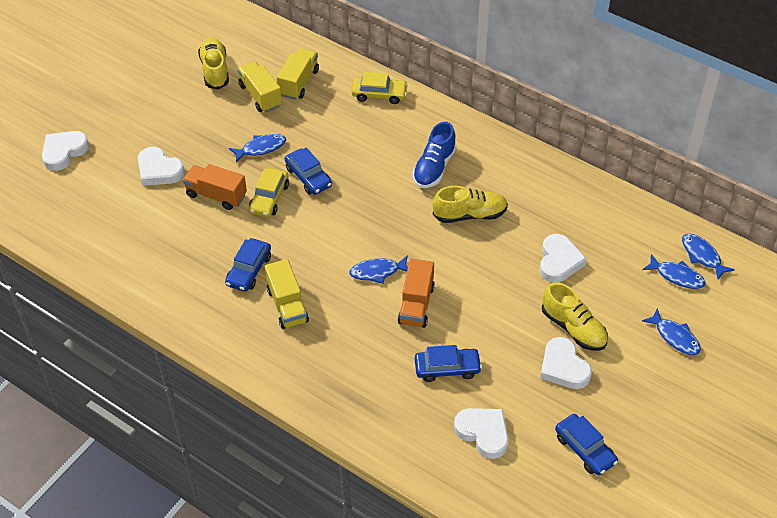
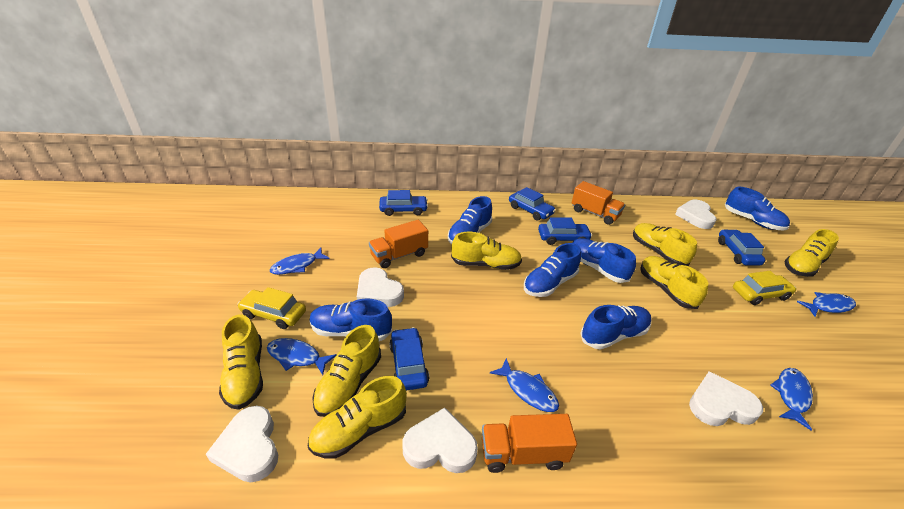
blue car: 4 -> 5
blue shoe: 1 -> 6
orange truck: 2 -> 3
yellow shoe: 3 -> 7
yellow truck: 3 -> 0

